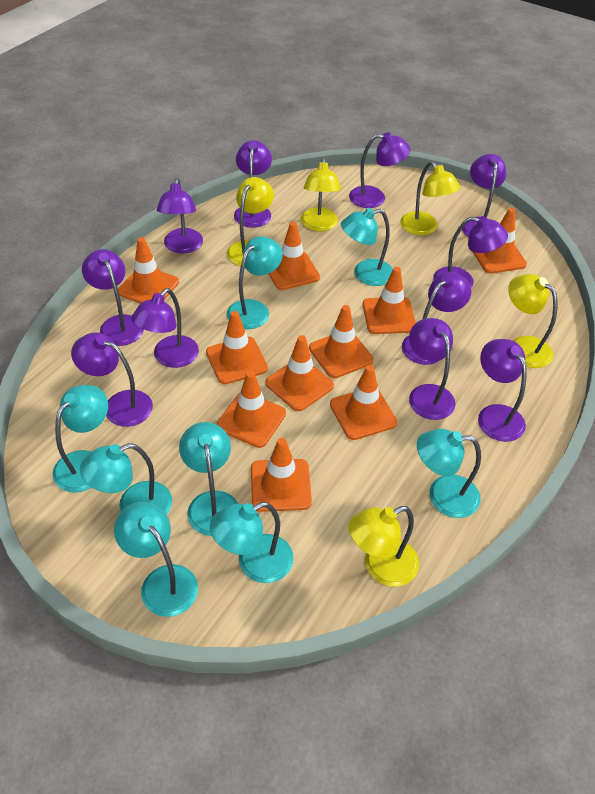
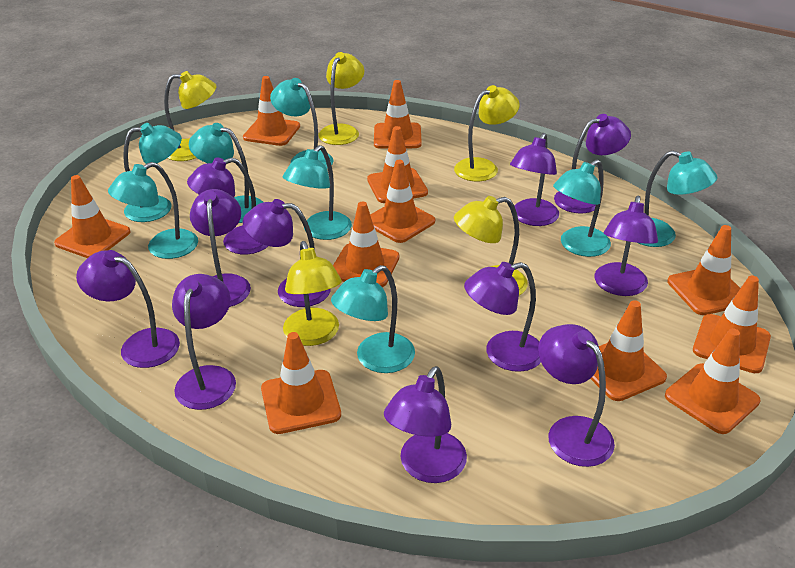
orange traffic cone: 10 -> 11

